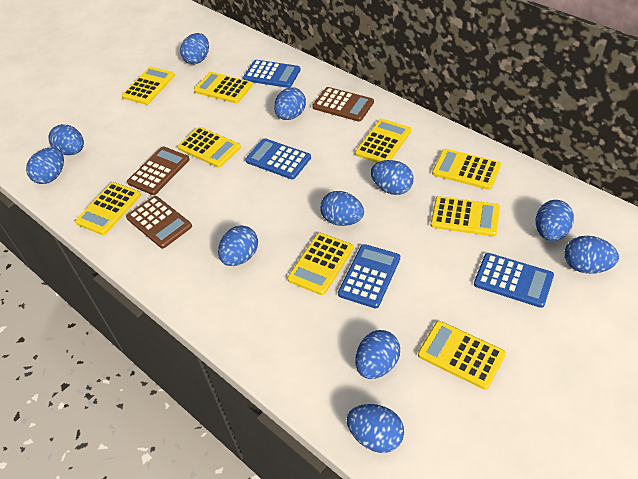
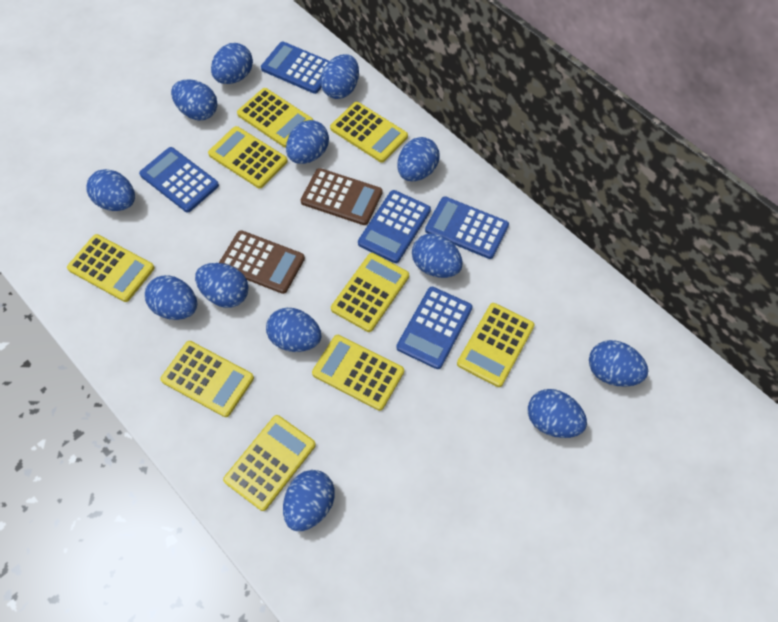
blue calculator: 4 -> 5
blue egg: 11 -> 13
brown calculator: 3 -> 2

